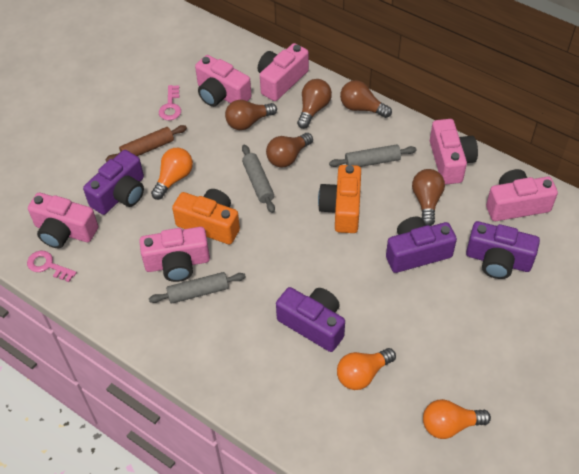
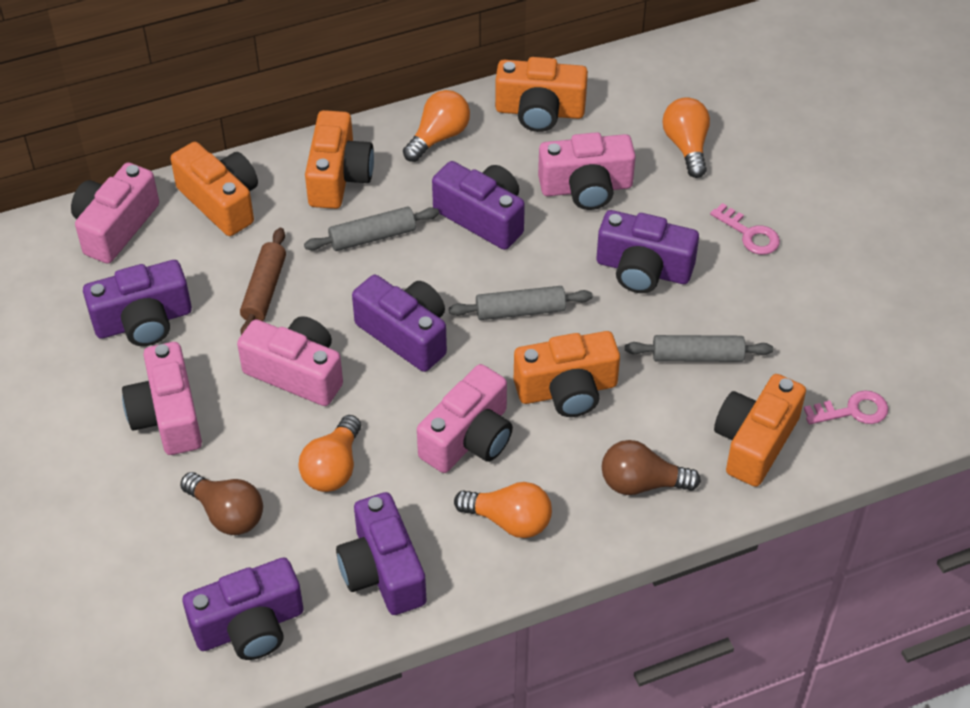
brown light bulb: 5 -> 2
orange camera: 2 -> 5
orange light bulb: 3 -> 4
pink camera: 6 -> 5
purple camera: 4 -> 6

